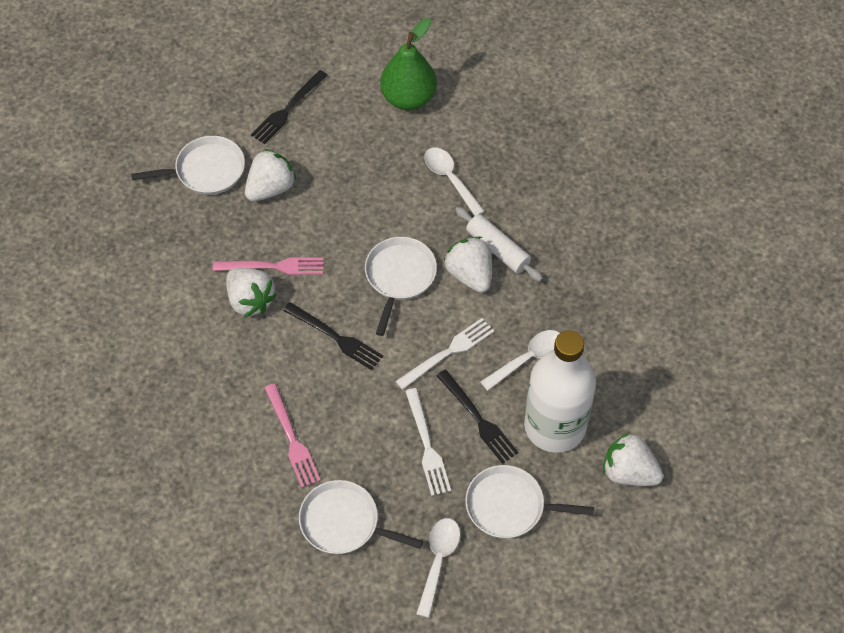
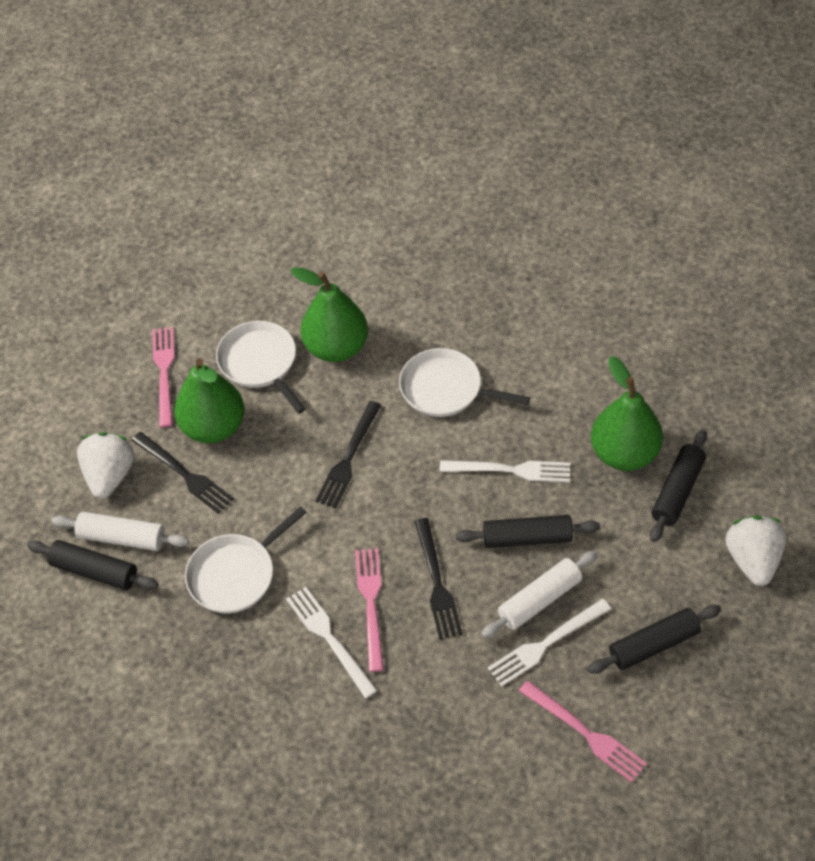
black rolling pin: 0 -> 4
green pear: 1 -> 3
pink fork: 2 -> 3
white bottle: 1 -> 0
white fork: 2 -> 3
white pan: 4 -> 3
white rolling pin: 1 -> 2
white spoon: 3 -> 0
white strawberry: 4 -> 2

